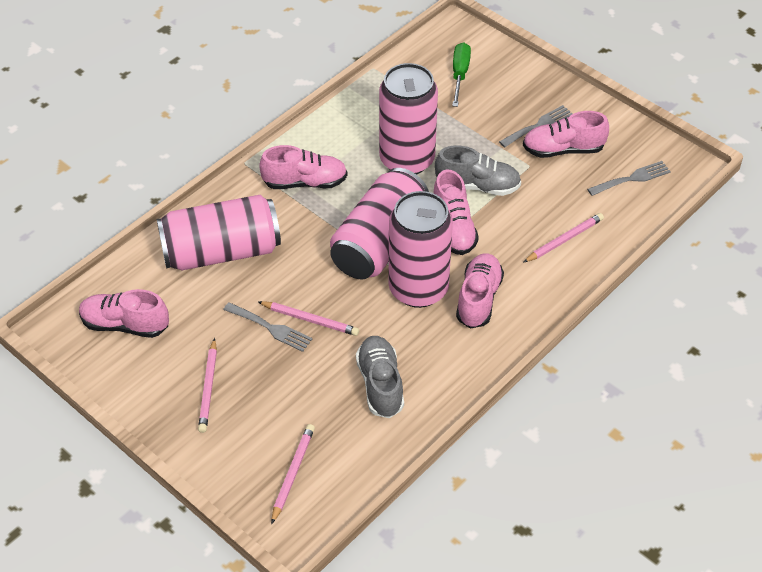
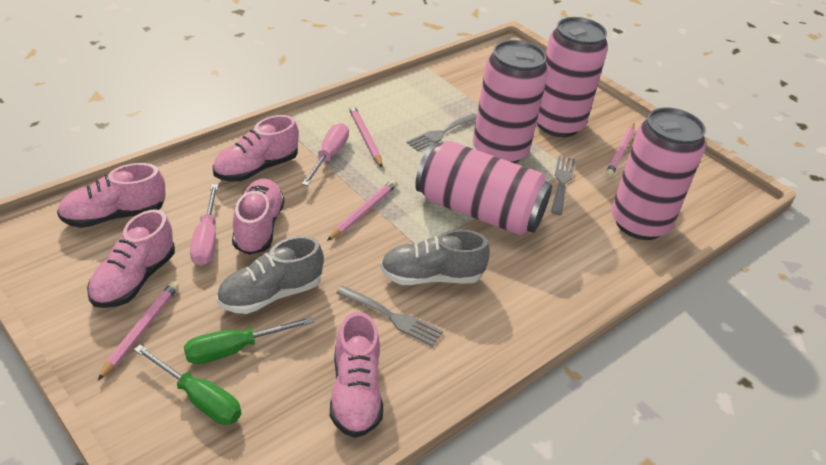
green screwdriver: 1 -> 2
pink screwdriver: 0 -> 2

